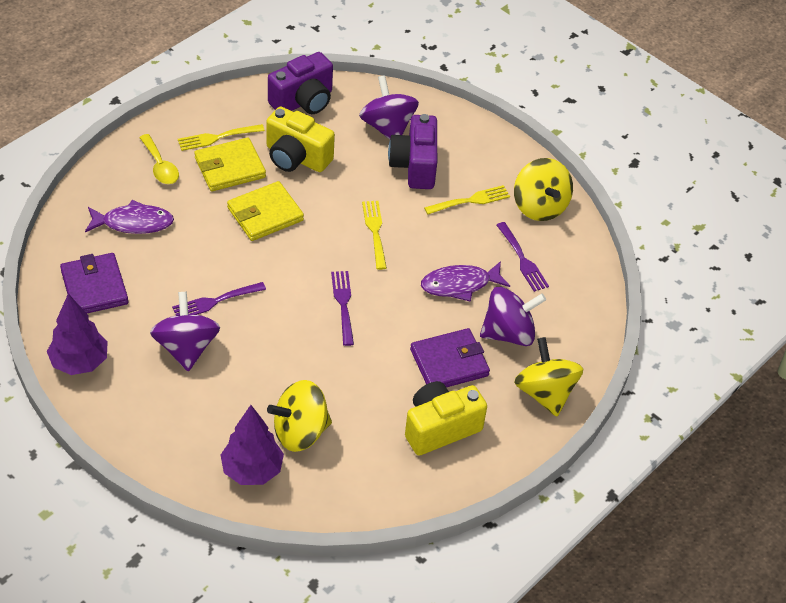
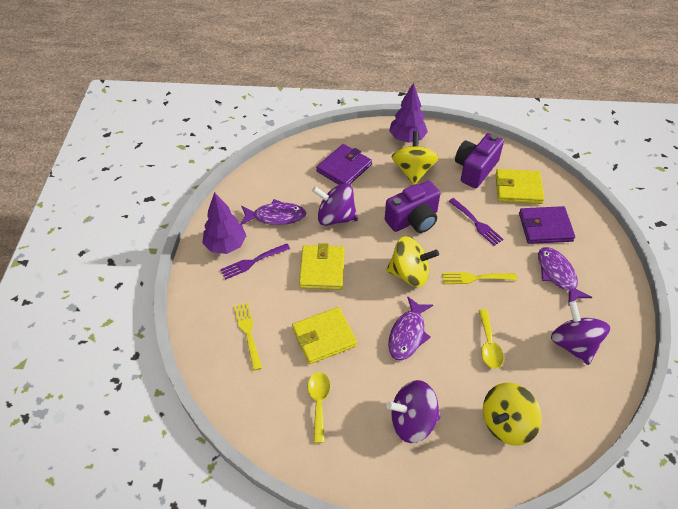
purple fish: 2 -> 3
purple fork: 3 -> 2
yellow camera: 2 -> 0
yellow fork: 3 -> 2
yellow spoon: 1 -> 2
yellow wallet: 2 -> 3

